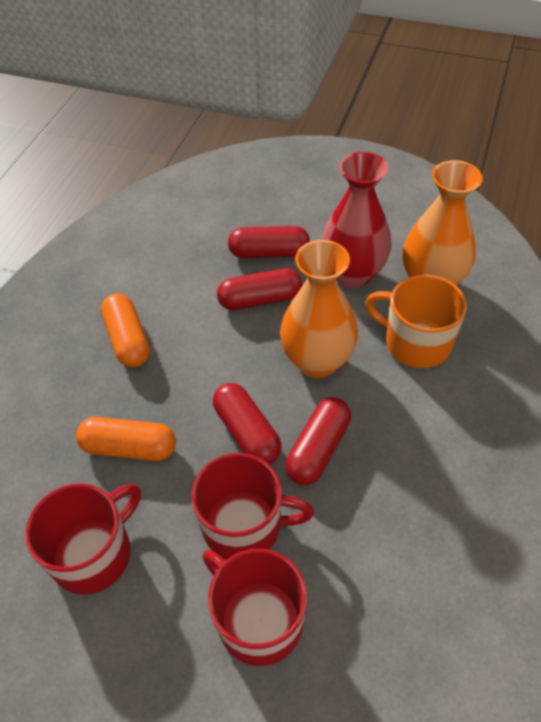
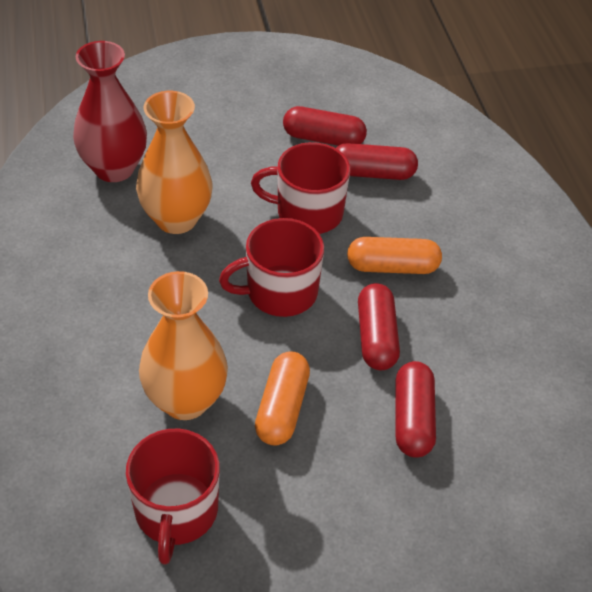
orange mug: 1 -> 0

